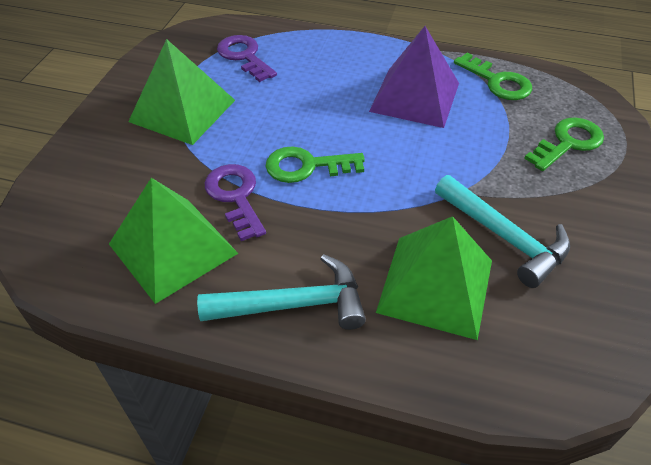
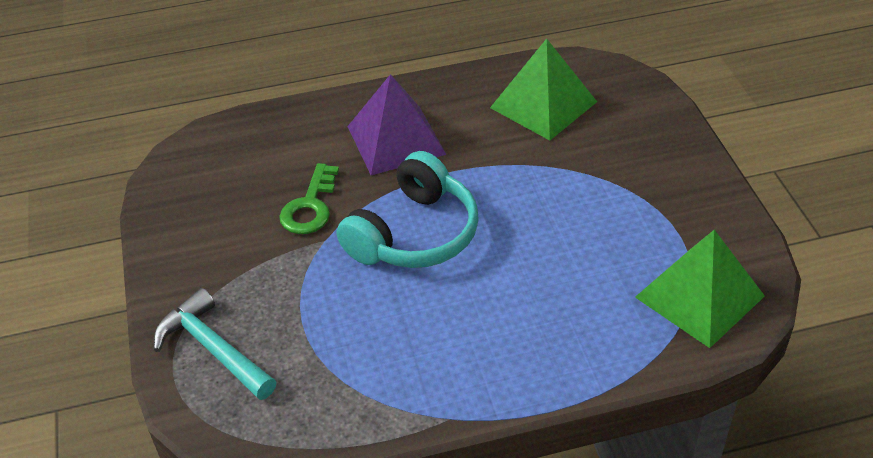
green key: 3 -> 1
green pyramid: 3 -> 2
purple key: 2 -> 0
turquoise hammer: 2 -> 1
turquoise headphones: 0 -> 1

